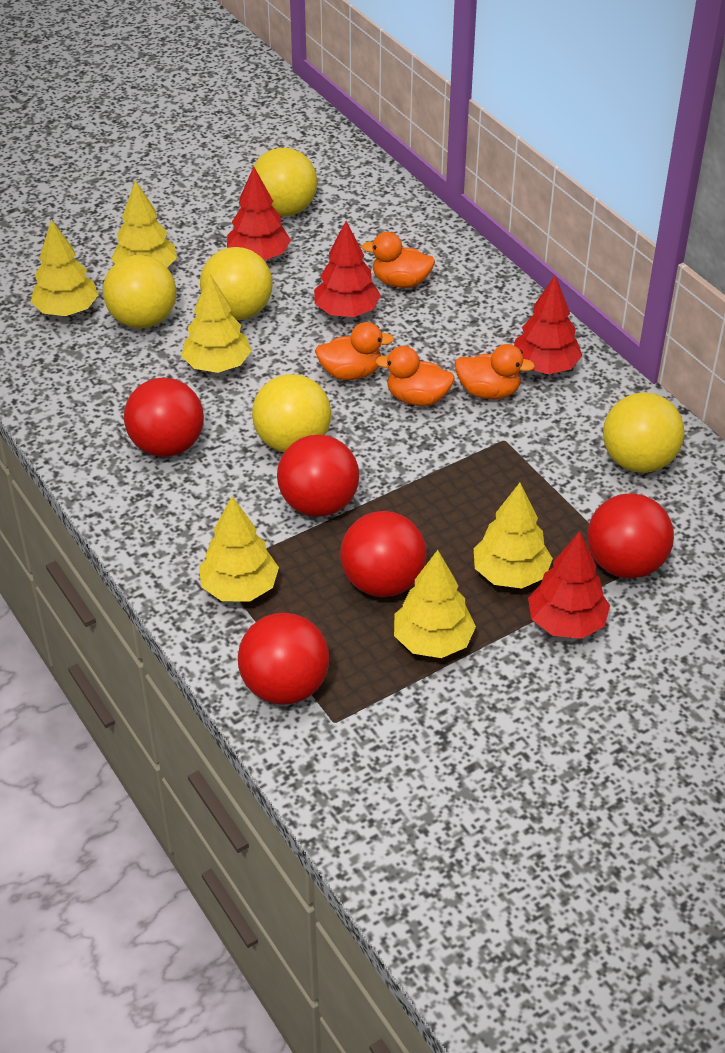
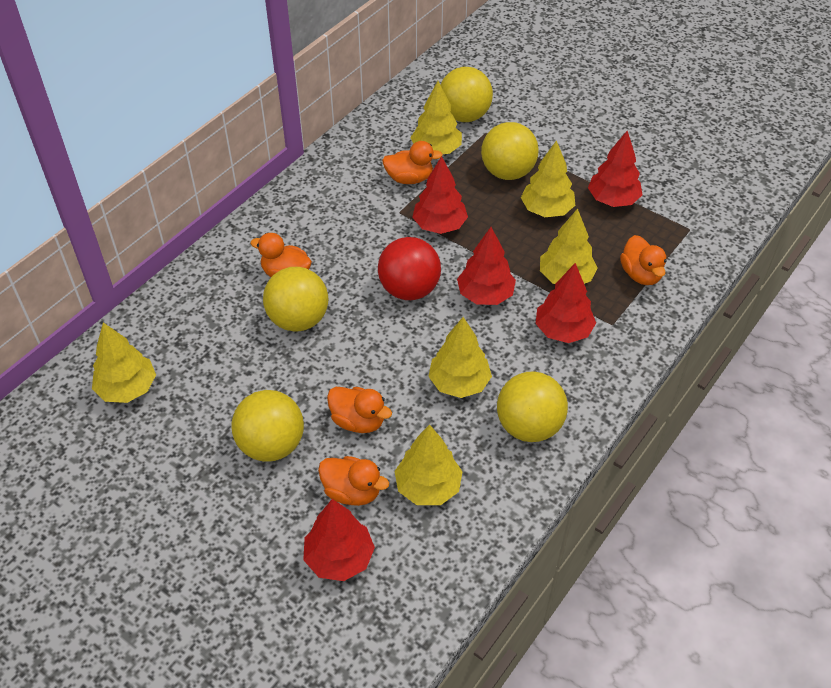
orange duck: 4 -> 5
red ball: 5 -> 1
red tree: 4 -> 5

